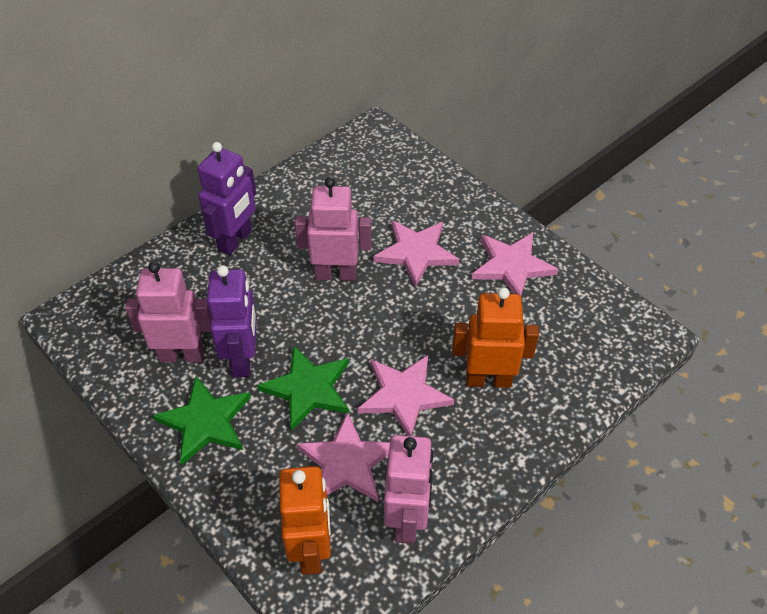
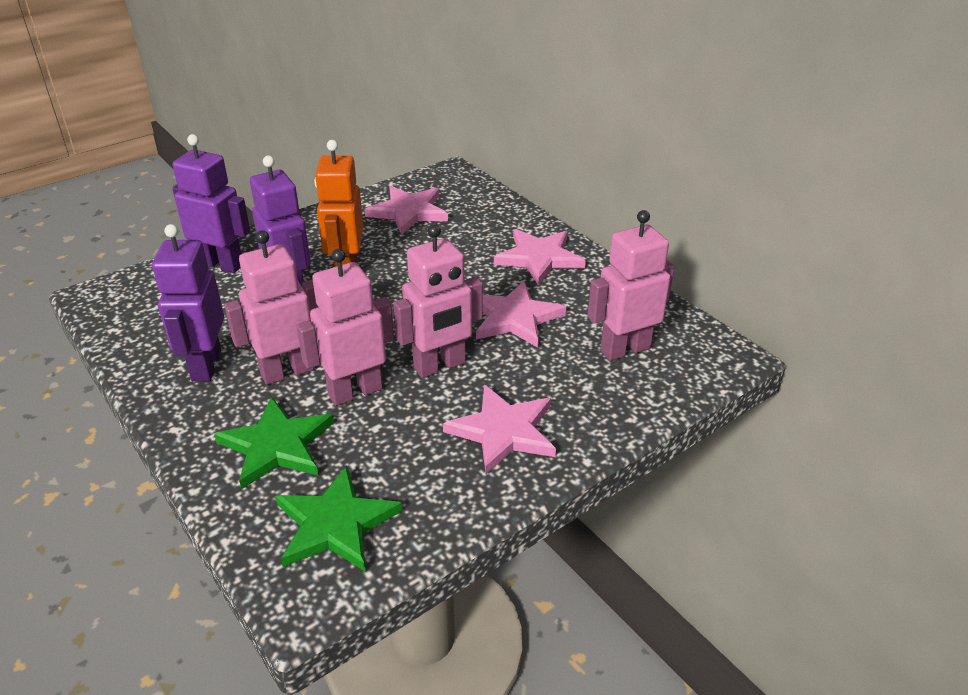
orange robot: 2 -> 1
pink robot: 3 -> 4
purple robot: 2 -> 3

